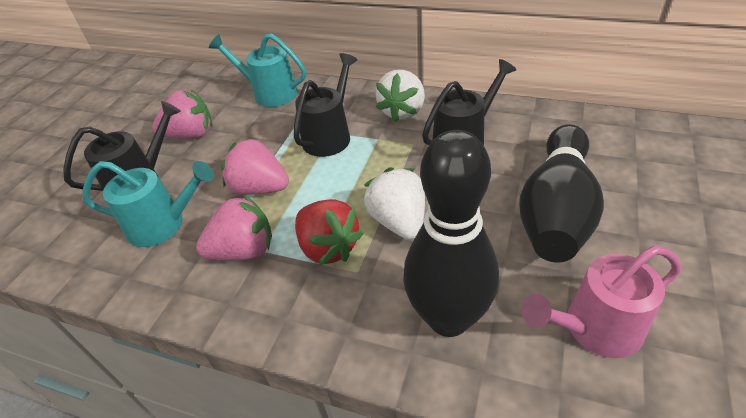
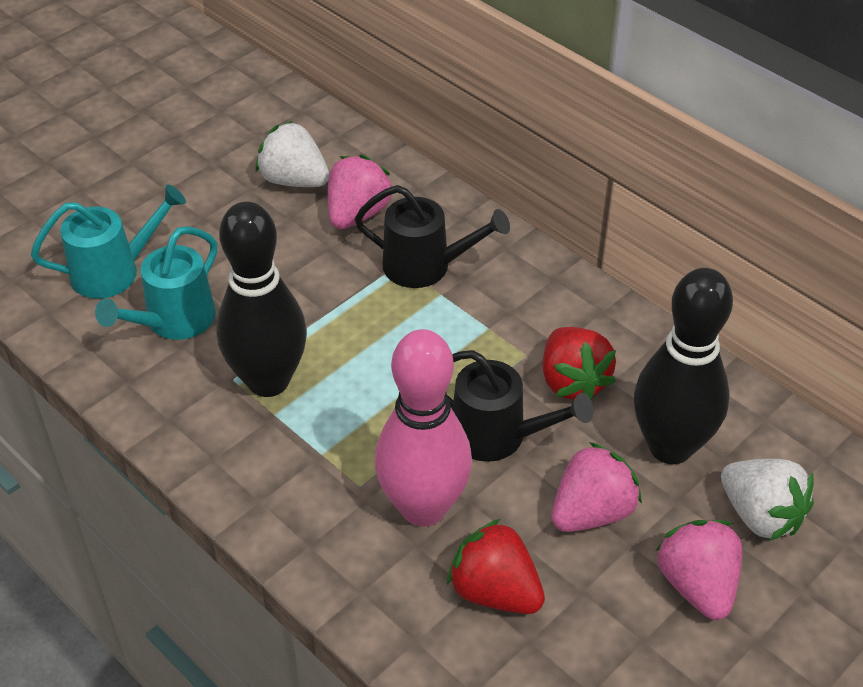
black watering can: 3 -> 2
pink bowling pin: 0 -> 1
pink watering can: 1 -> 0
red strawberry: 1 -> 2

